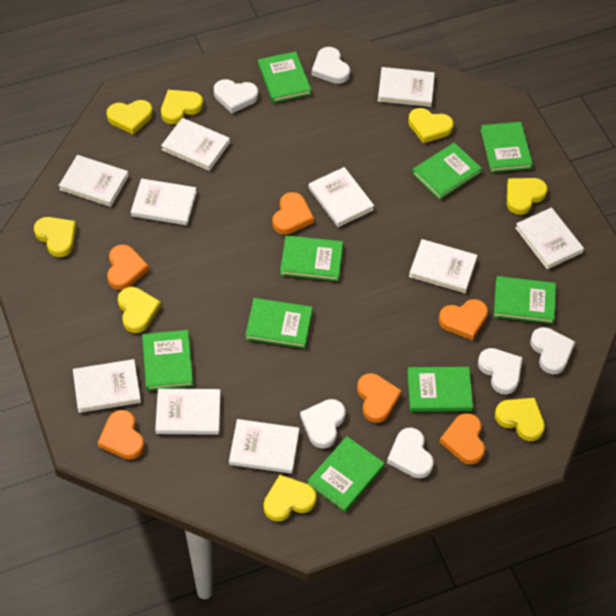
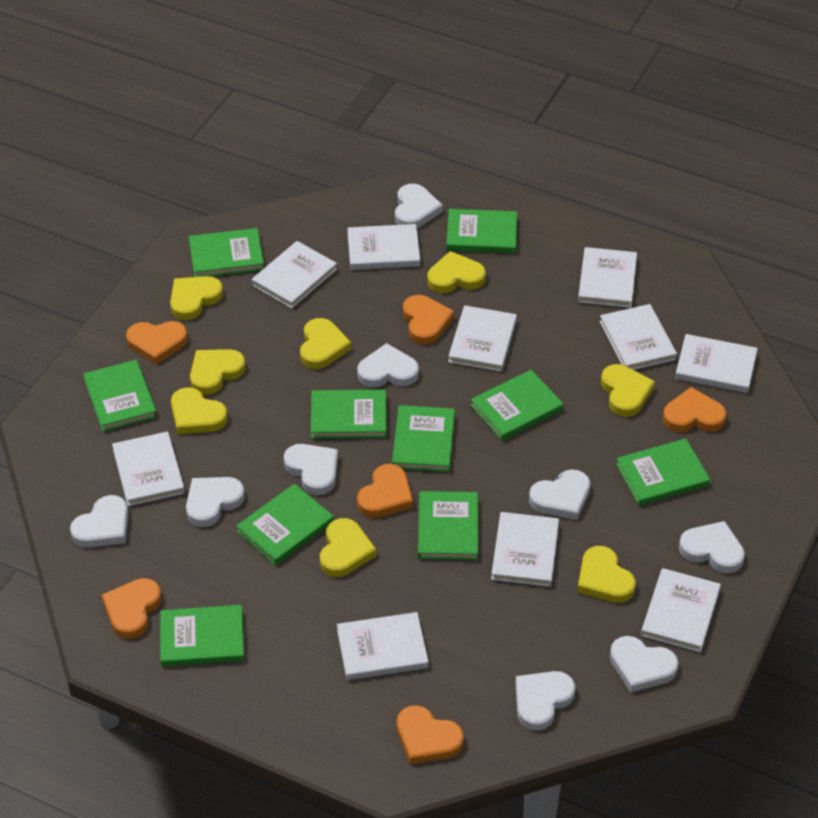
green book: 9 -> 10
white heart: 6 -> 9

